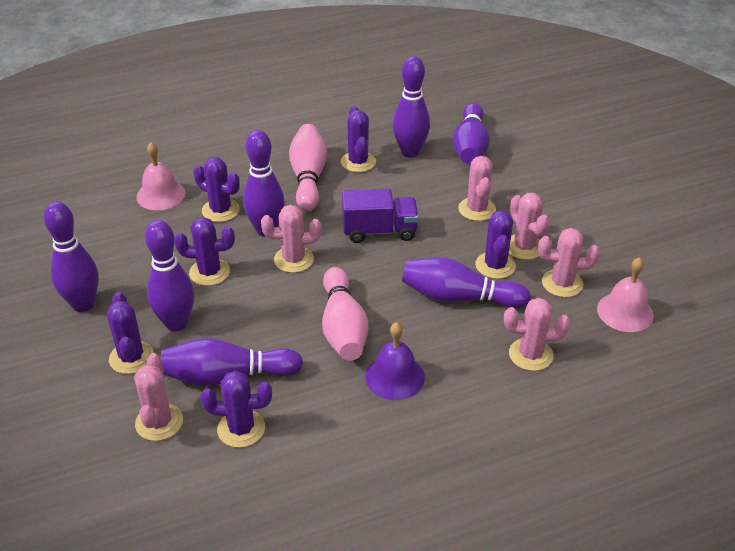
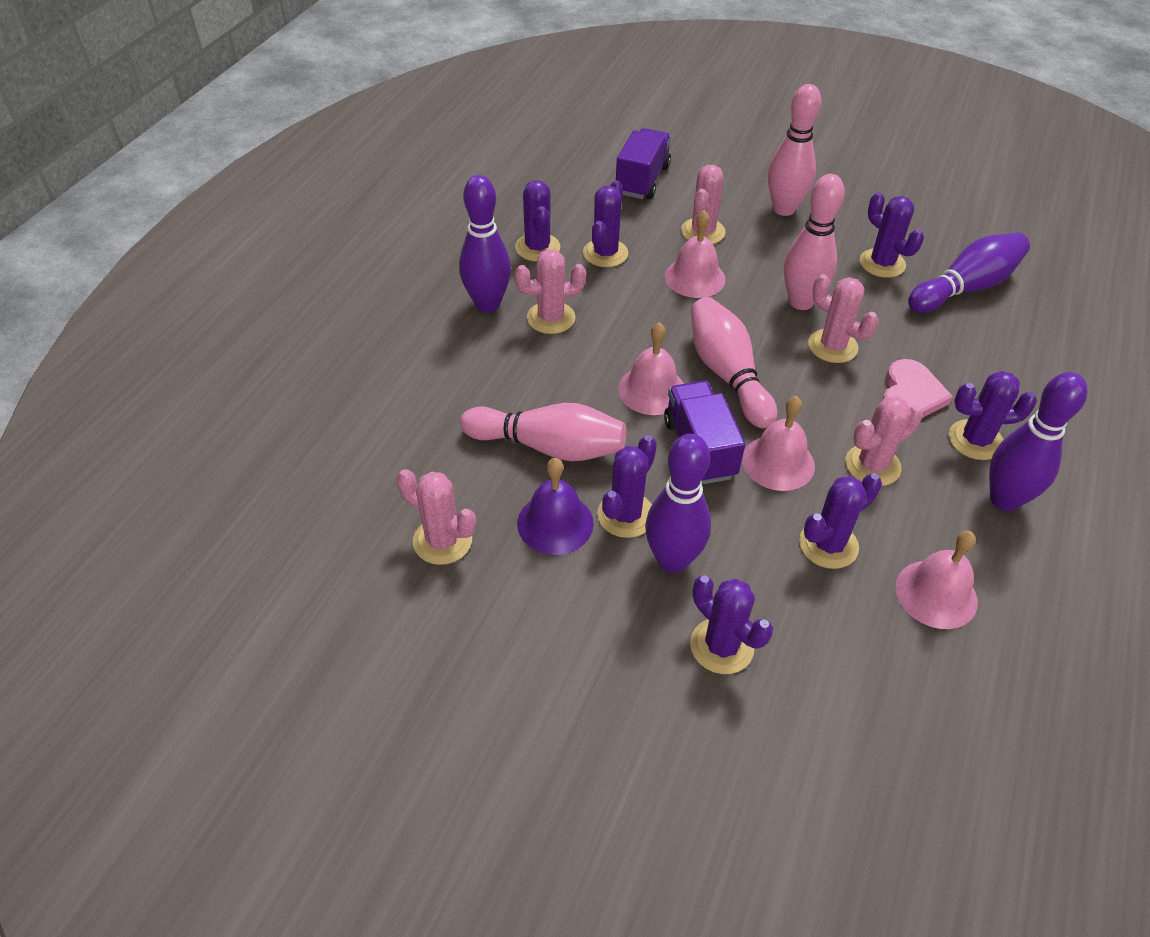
pink bell: 2 -> 4
pink bowling pin: 2 -> 4
pink cactus: 6 -> 5
pink heart: 0 -> 1
purple bowling pin: 7 -> 4
purple cactus: 6 -> 7
purple truck: 1 -> 2

